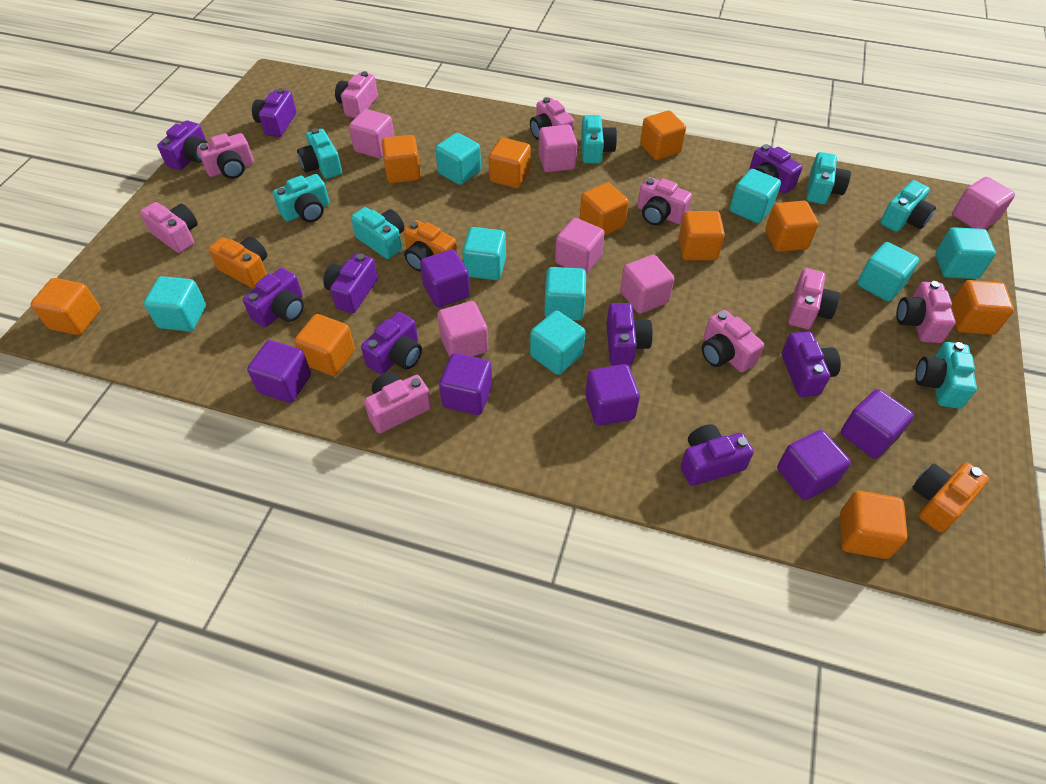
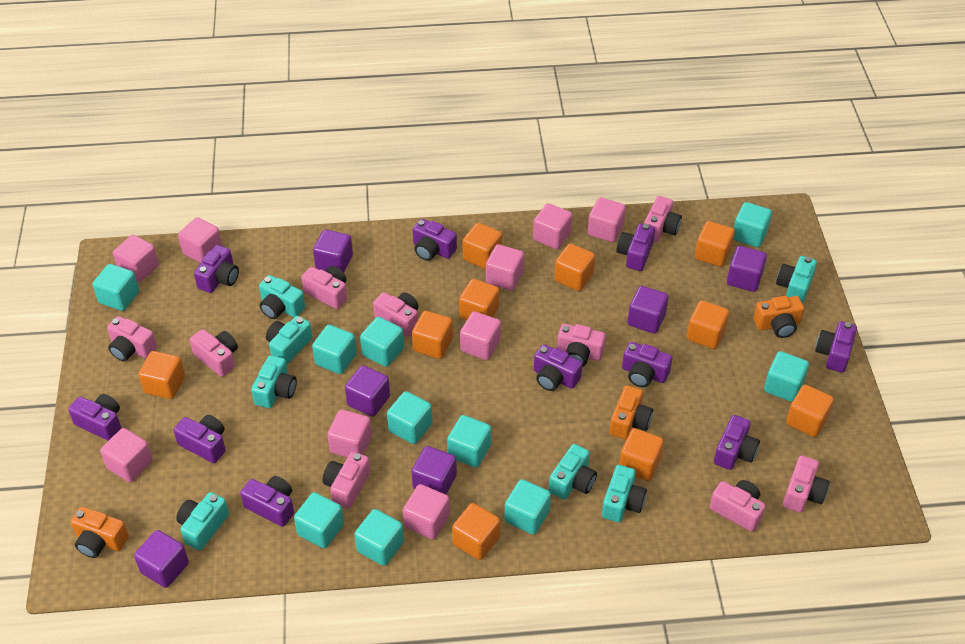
pink cube: 6 -> 9
purple camera: 9 -> 10
turquoise cube: 8 -> 10

